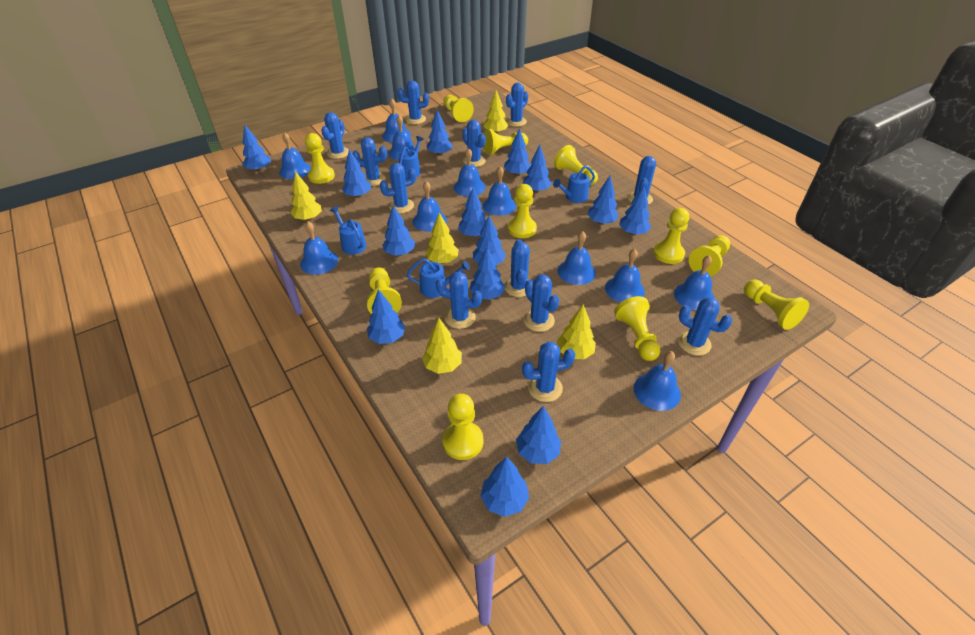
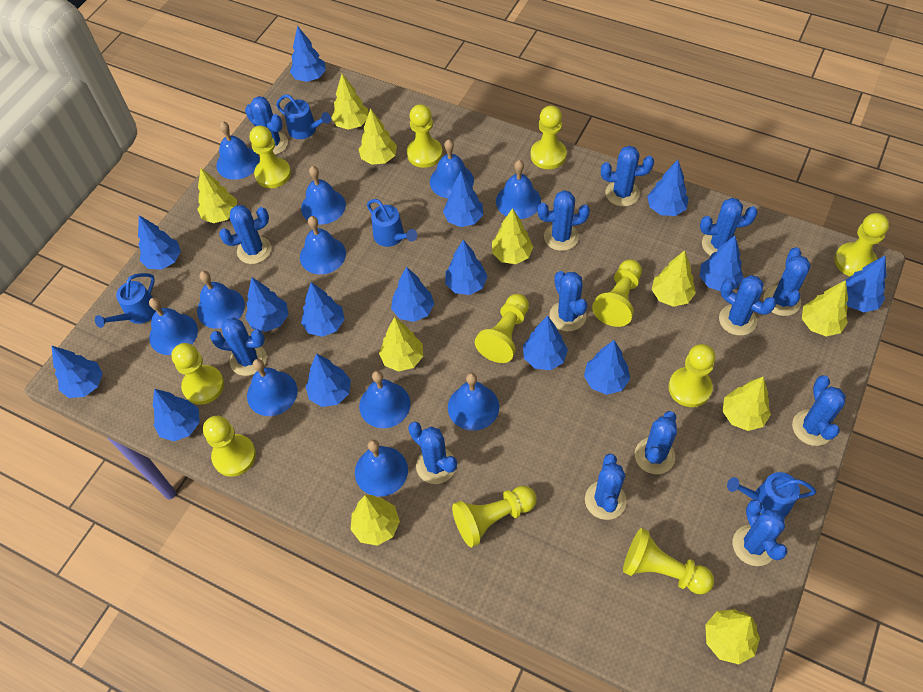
blue cactus: 12 -> 14
blue tree: 14 -> 15
yellow tree: 5 -> 10

